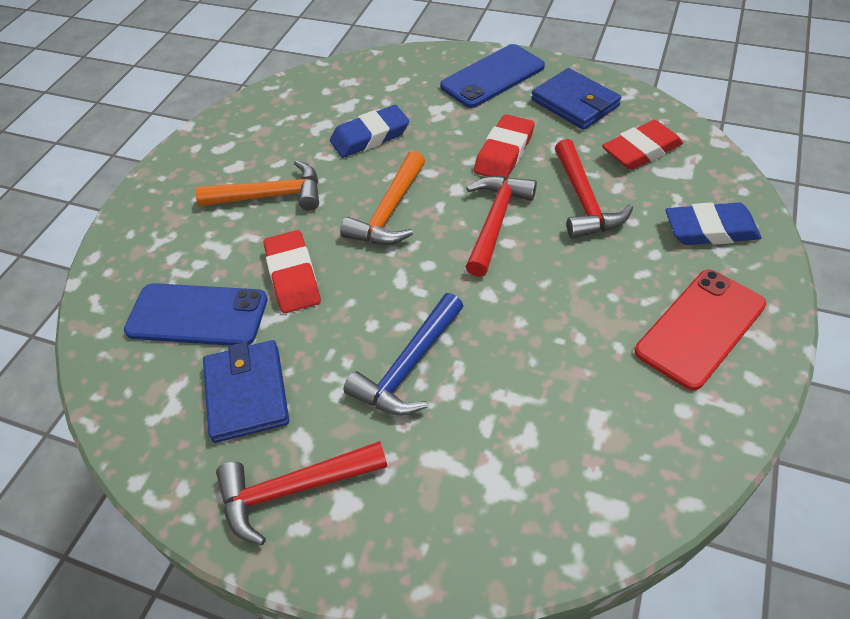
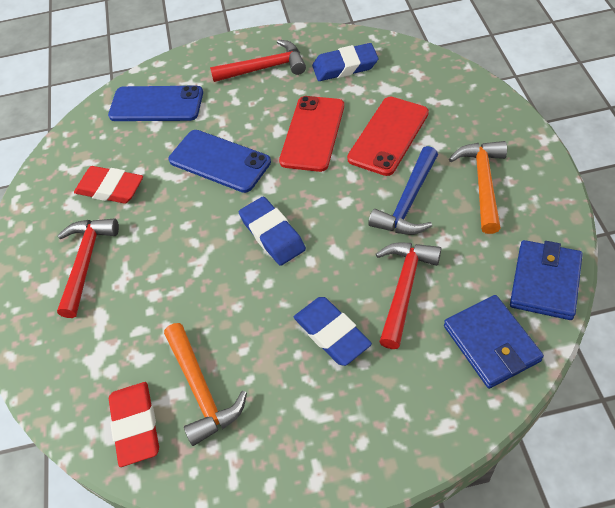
blue eraser: 2 -> 3
red eraser: 3 -> 2
red phone: 1 -> 2

